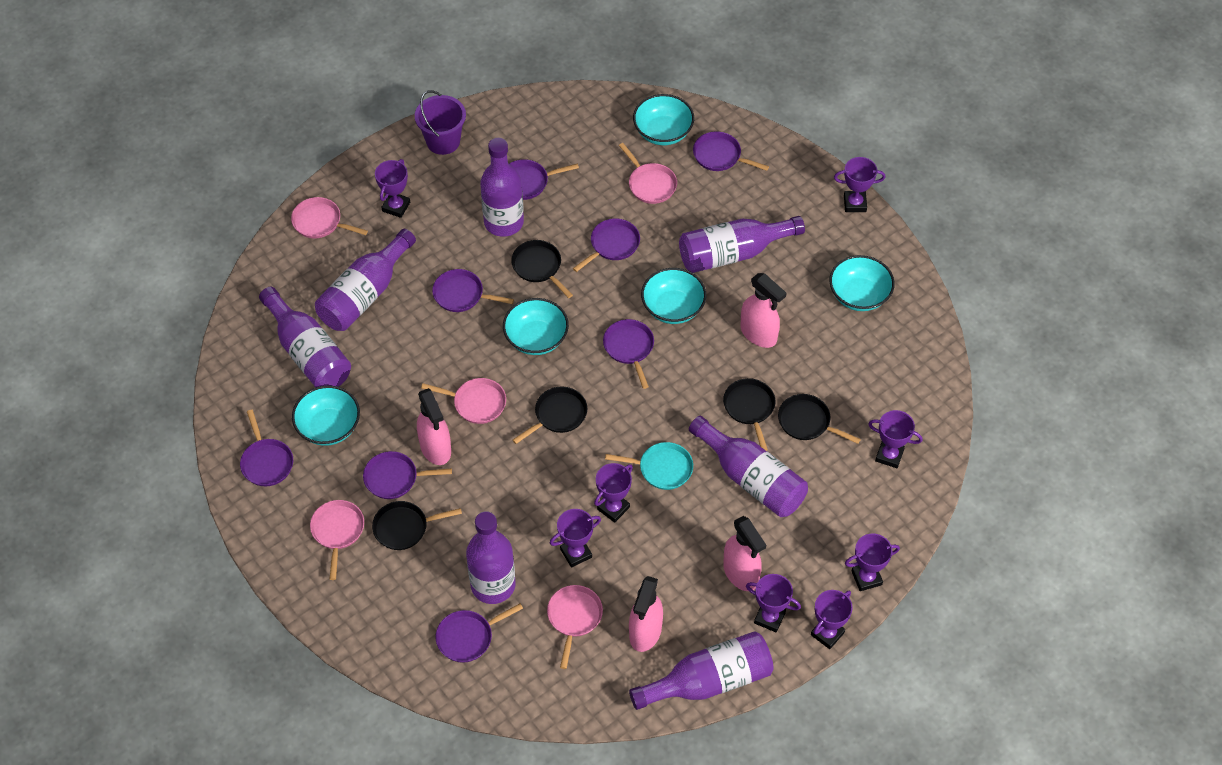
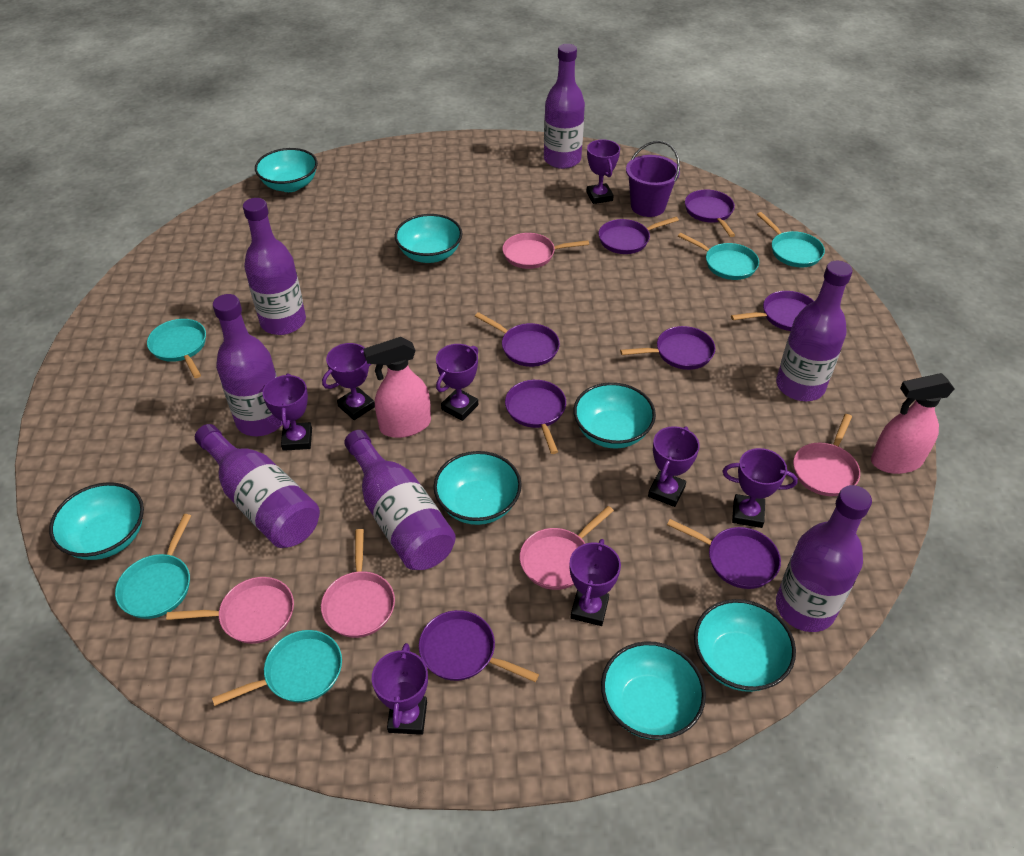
black pan: 5 -> 0
pink spray bottle: 4 -> 2
turquoise bowl: 5 -> 7
turquoise pan: 1 -> 5

